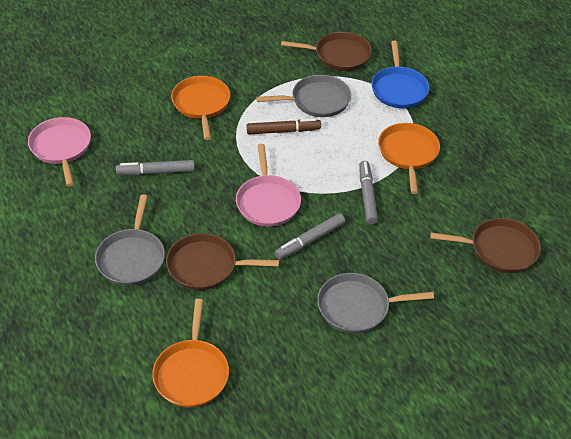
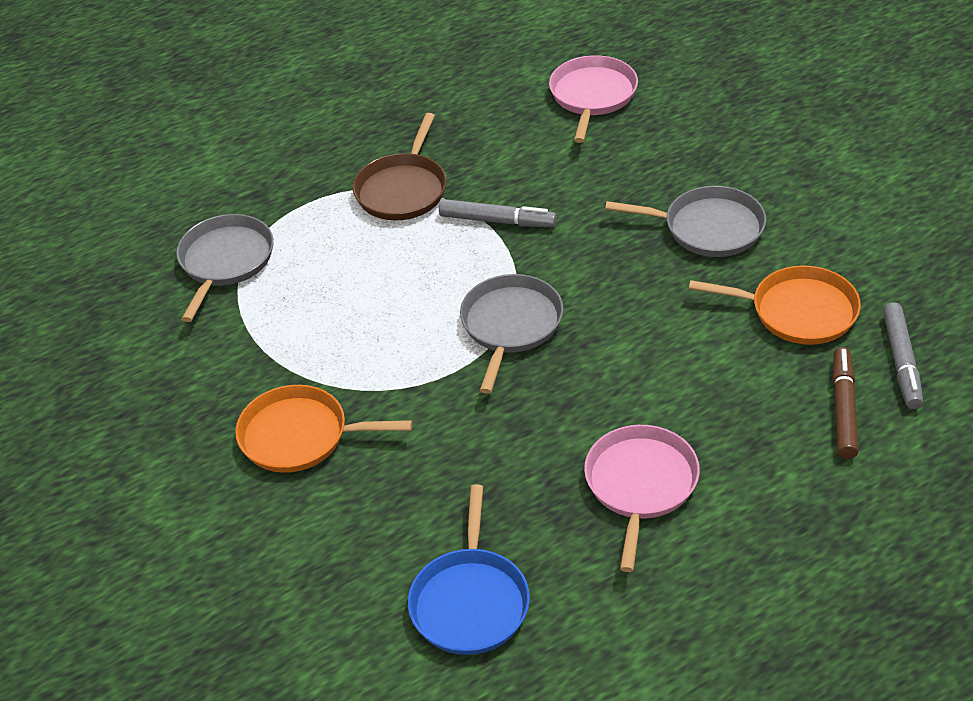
brown pan: 3 -> 1
grey marker: 3 -> 2
orange pan: 3 -> 2

